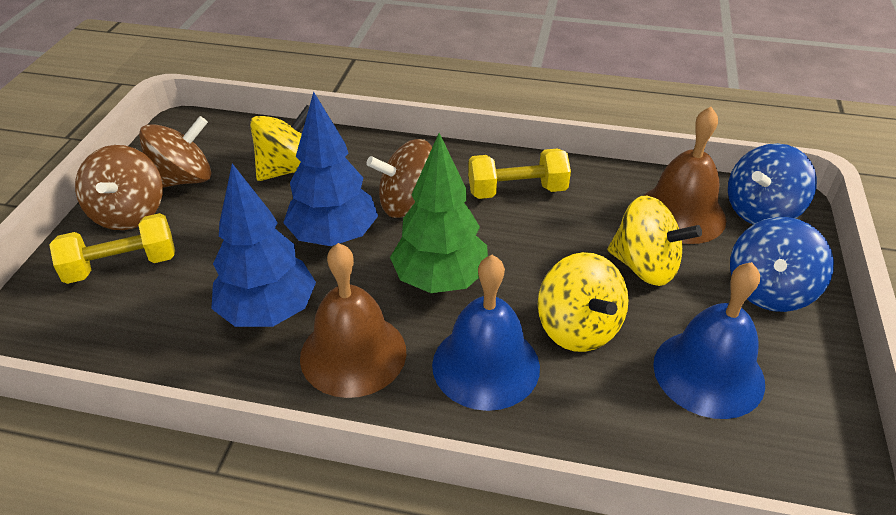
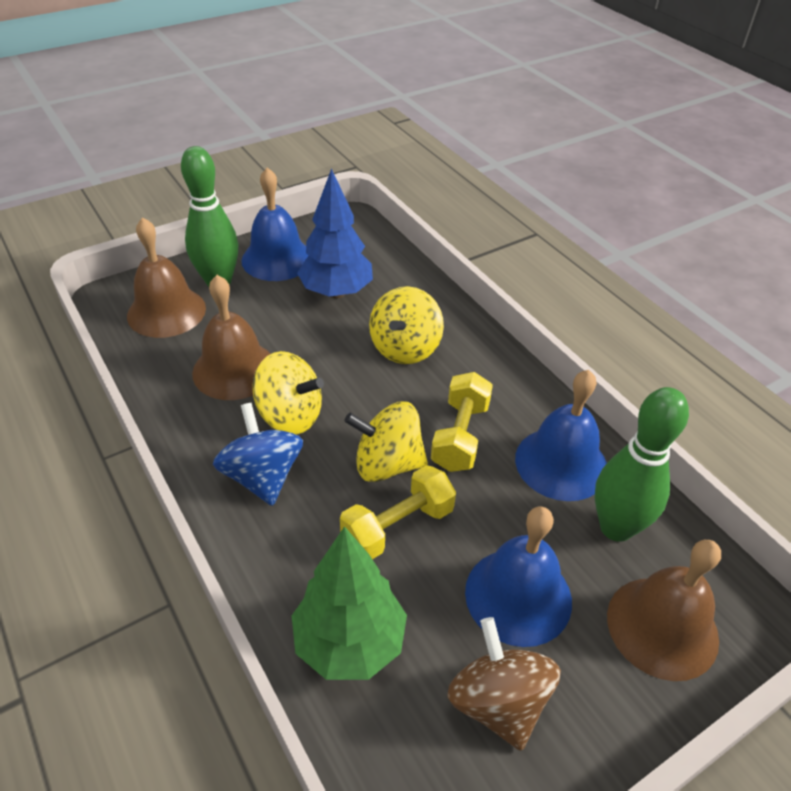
blue bell: 2 -> 3
blue spinning top: 2 -> 1
blue tree: 2 -> 1
brown bell: 2 -> 3
brown spinning top: 3 -> 1
green bowling pin: 0 -> 2

